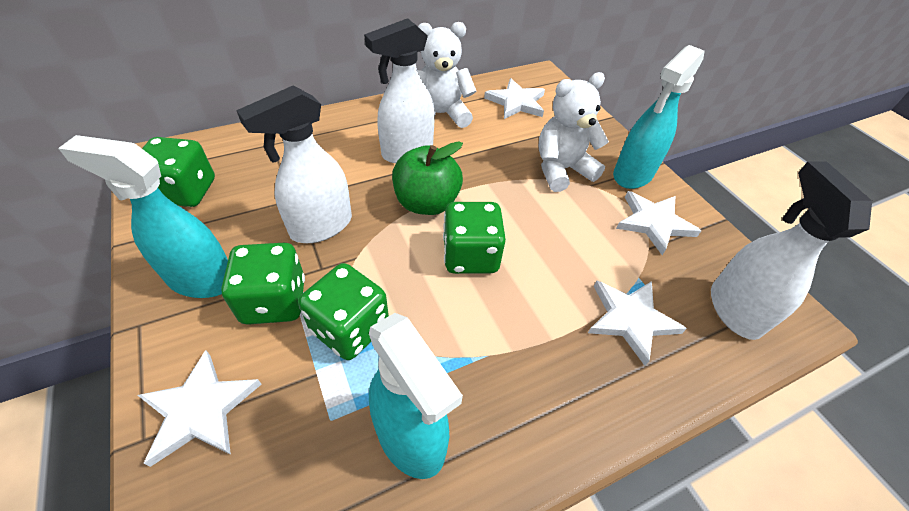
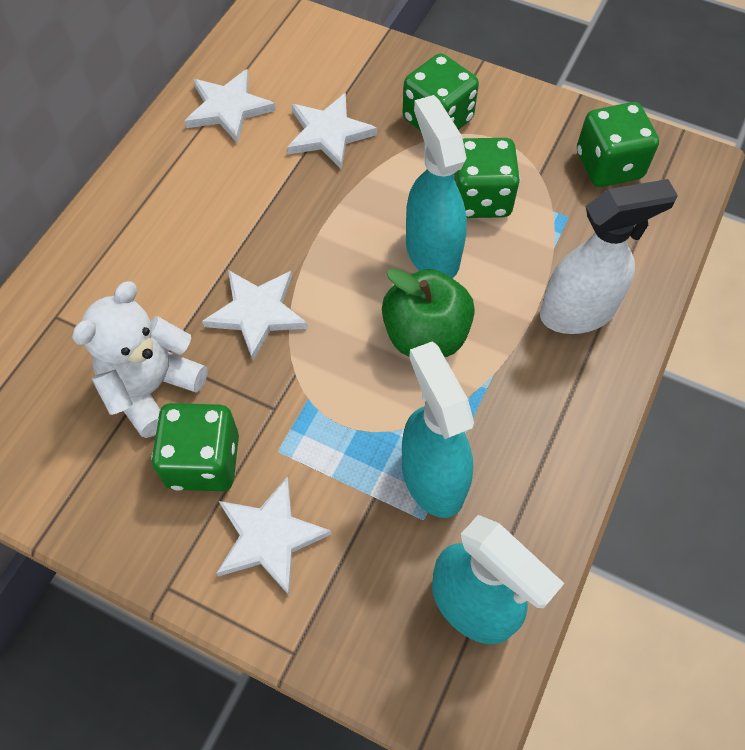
white spray bottle: 3 -> 1
white teddy bear: 2 -> 1

